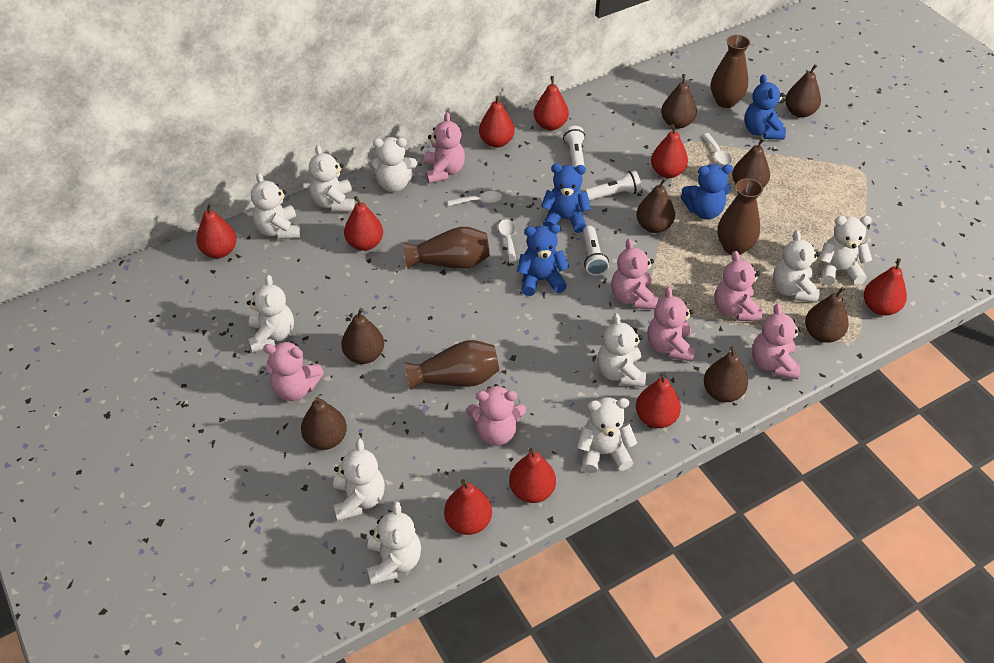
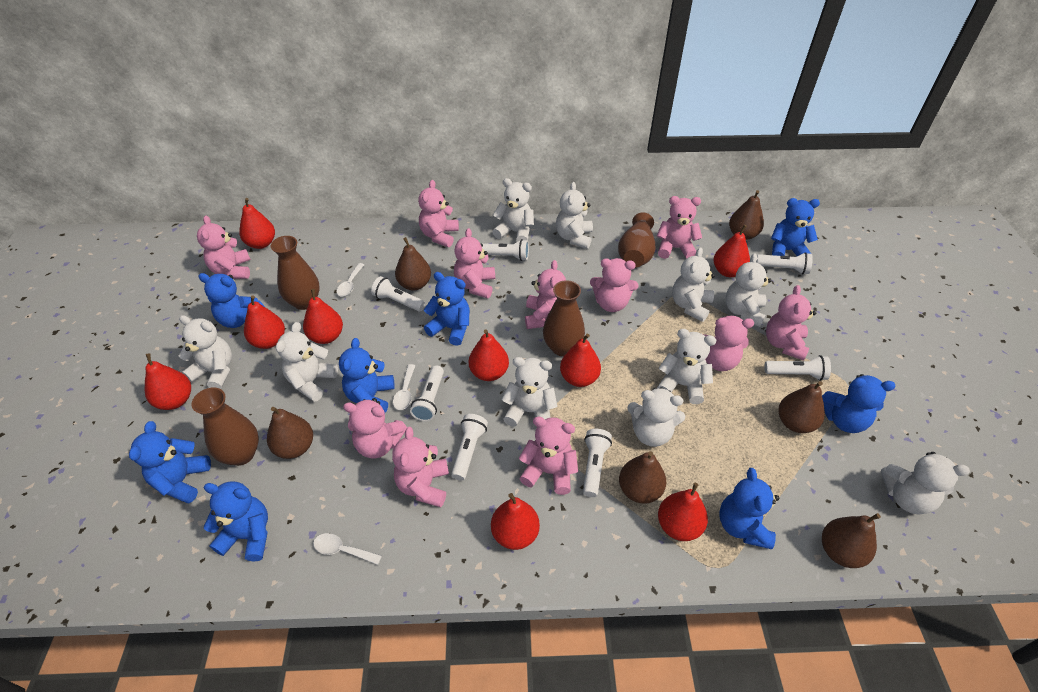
blue teddy bear: 4 -> 8
brown pear: 8 -> 6
pink teddy bear: 7 -> 11
white flashlight: 3 -> 7

